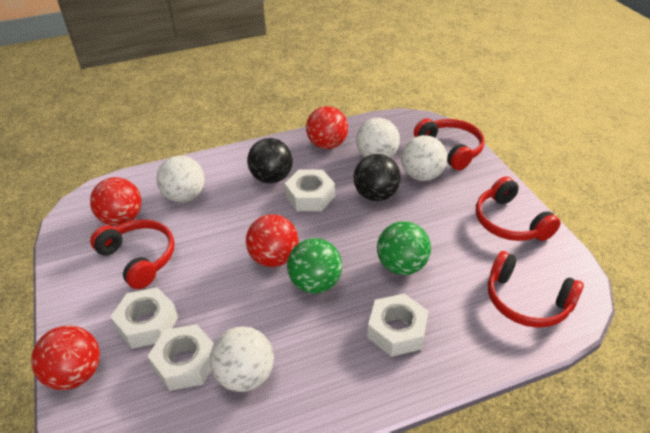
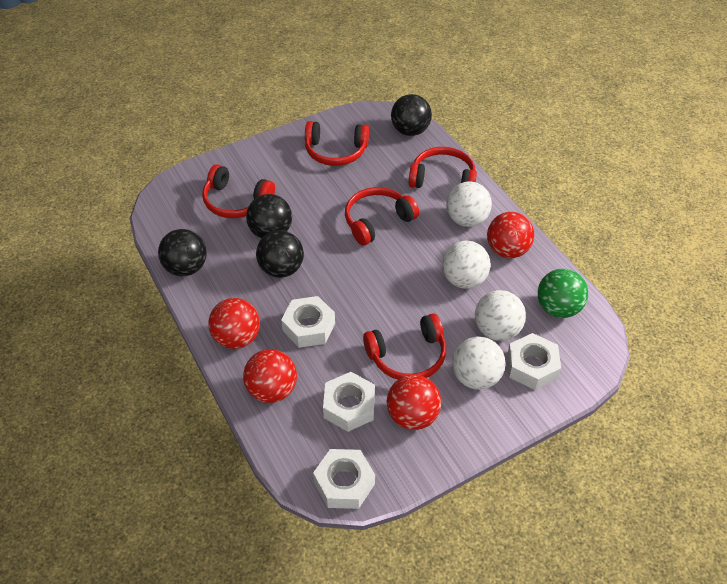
black ball: 2 -> 4
green ball: 2 -> 1
red headphones: 4 -> 5

